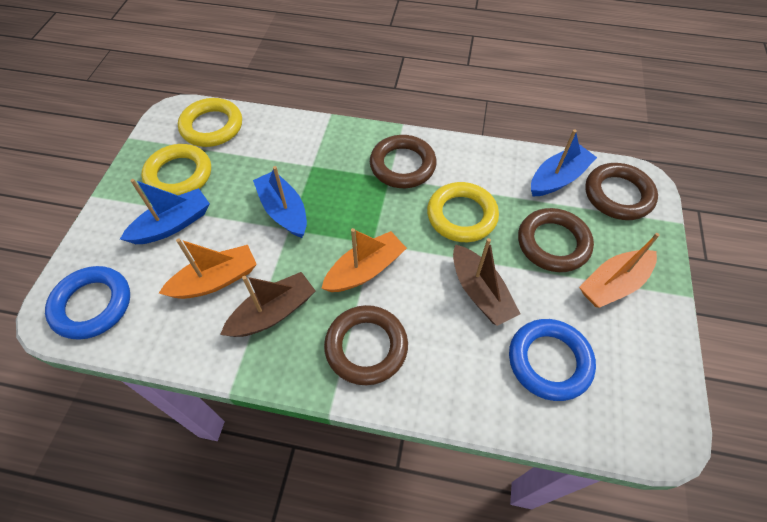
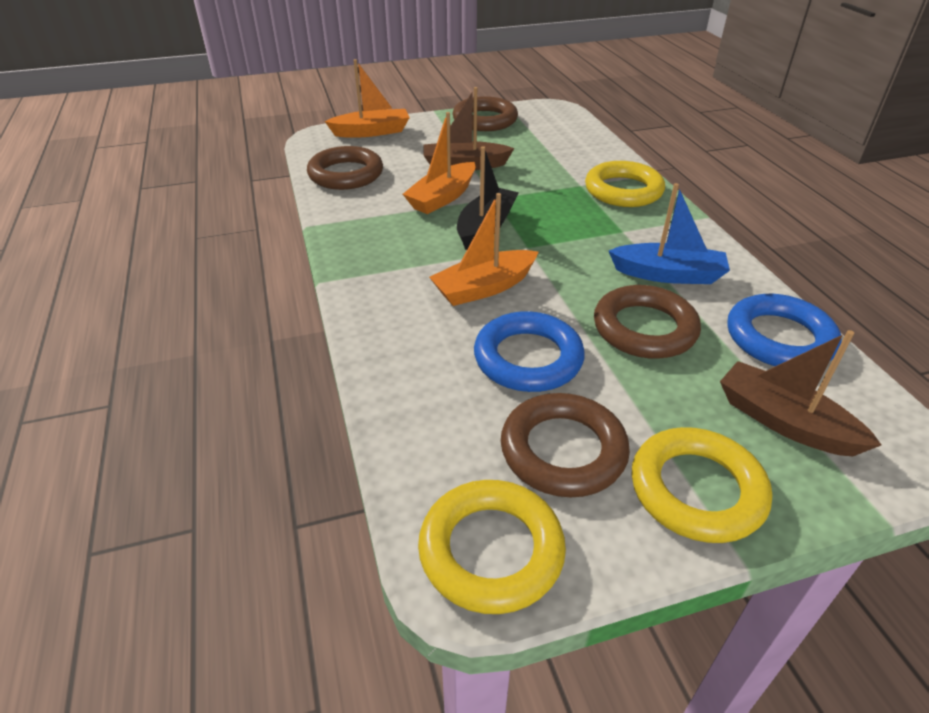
black boat: 0 -> 1
blue boat: 3 -> 1

